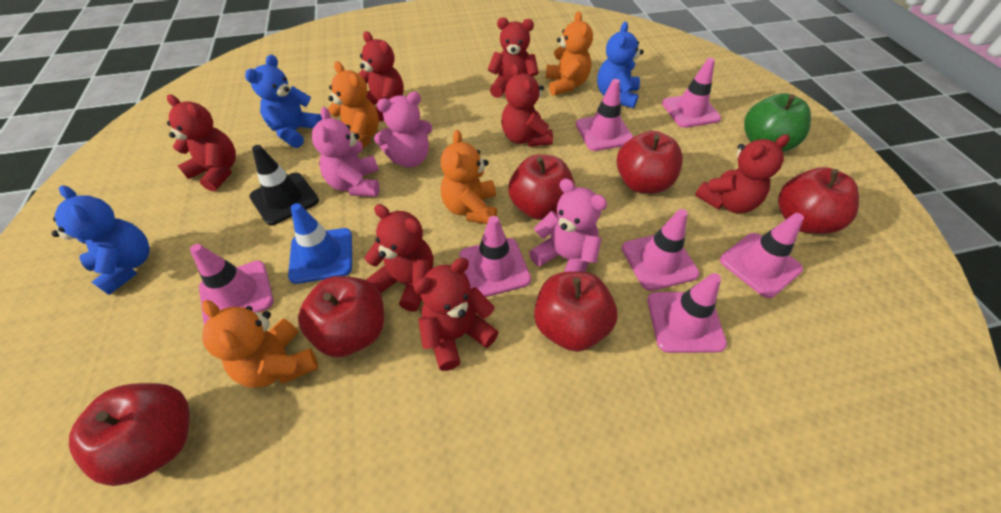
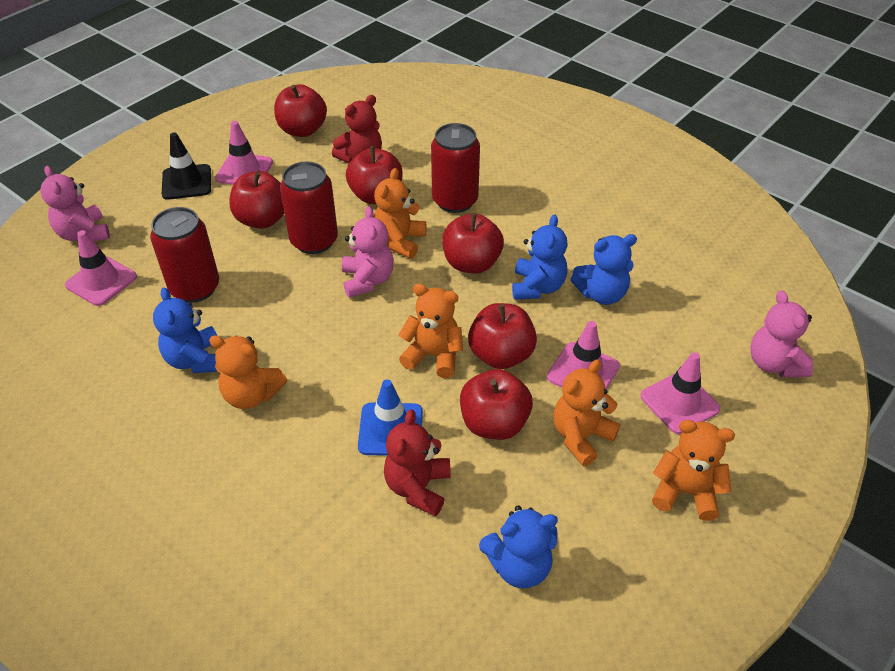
blue teddy bear: 3 -> 4
green apple: 1 -> 0
orange teddy bear: 4 -> 5
pink traffic cone: 7 -> 4
red can: 0 -> 3
red teddy bear: 7 -> 2

